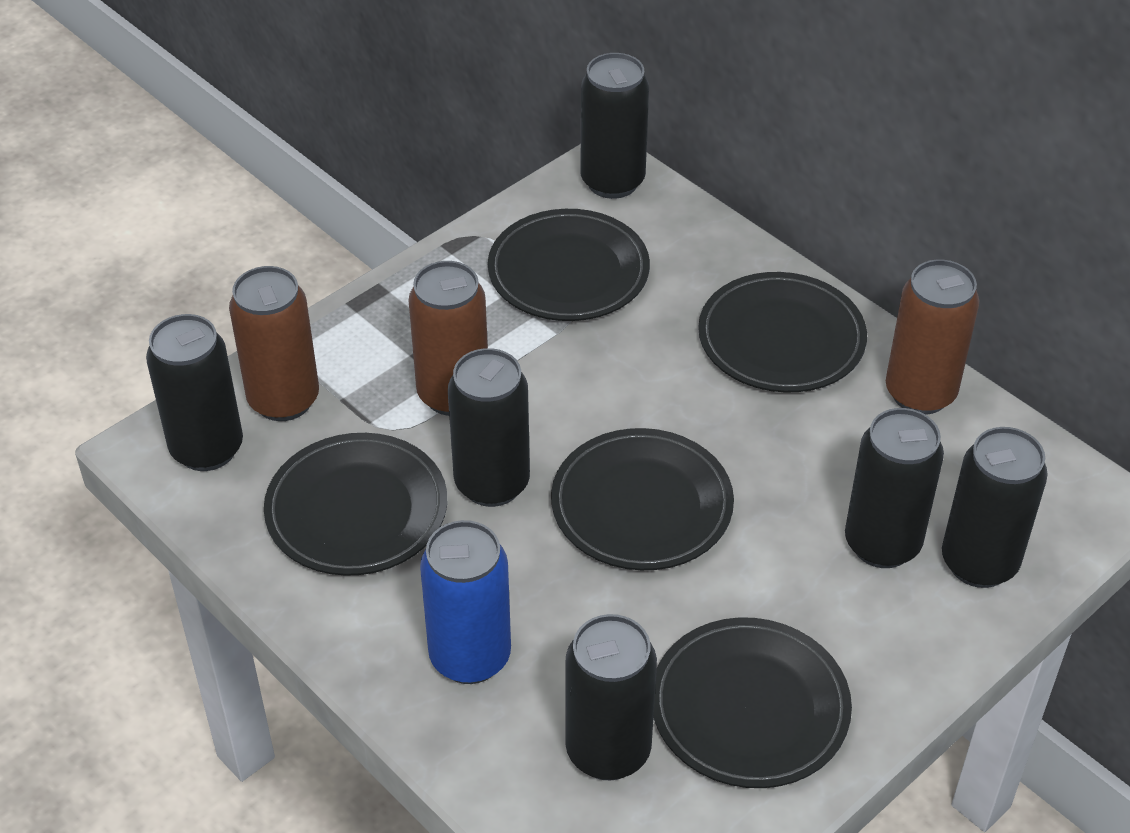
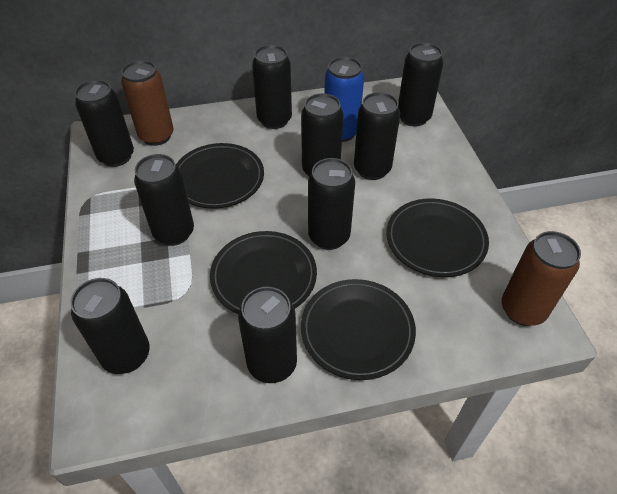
black can: 6 -> 9
black plate: 5 -> 4
brown can: 3 -> 2

